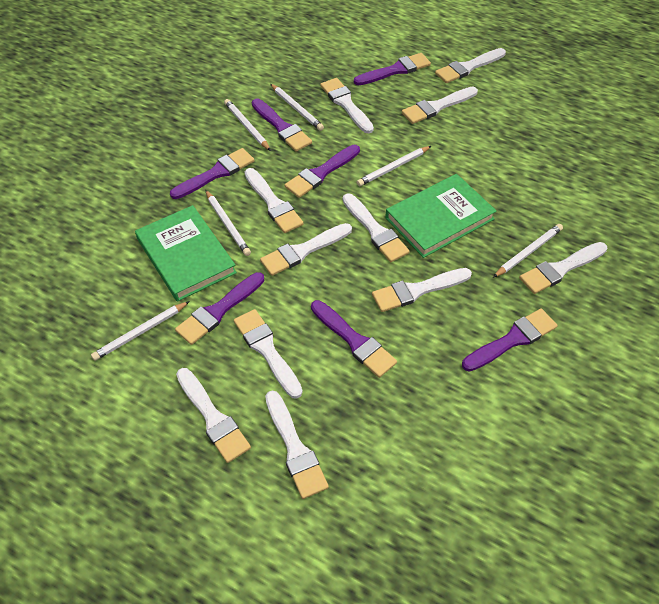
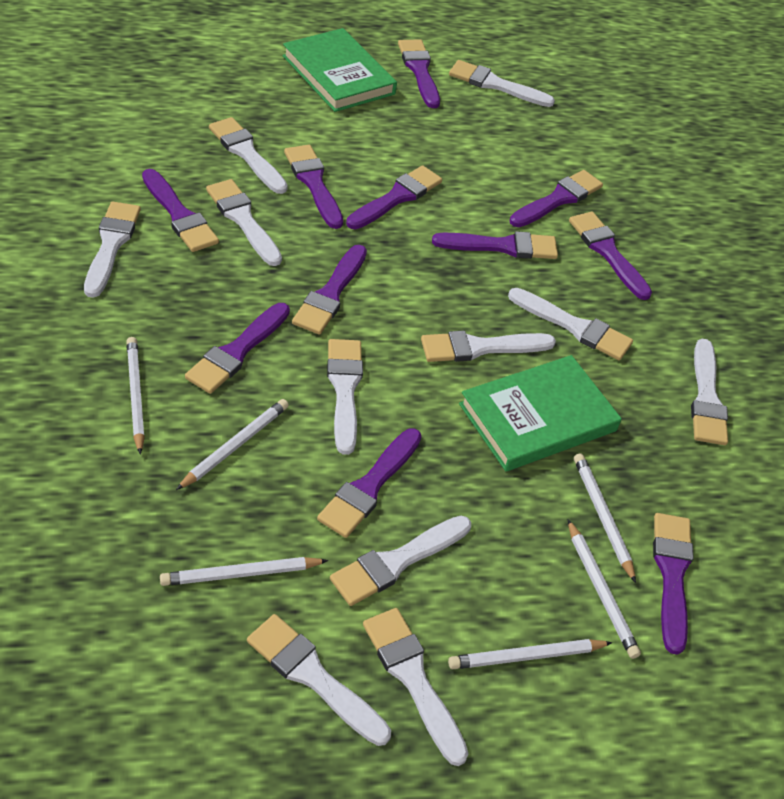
purple brush: 7 -> 11

